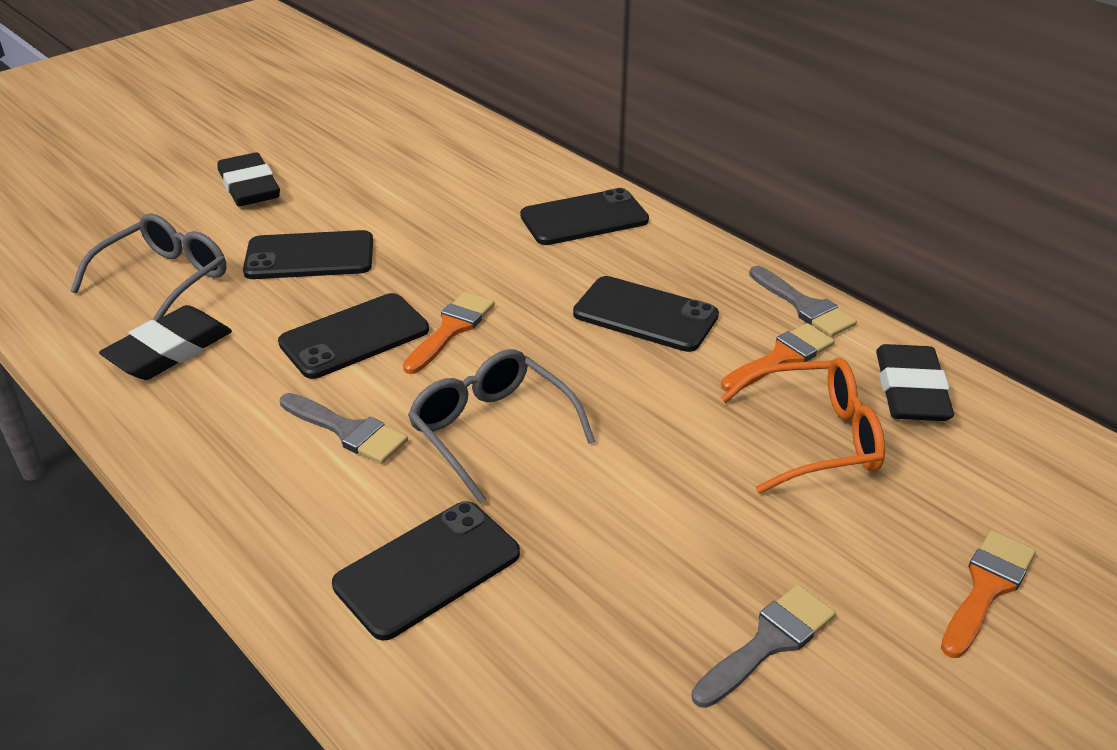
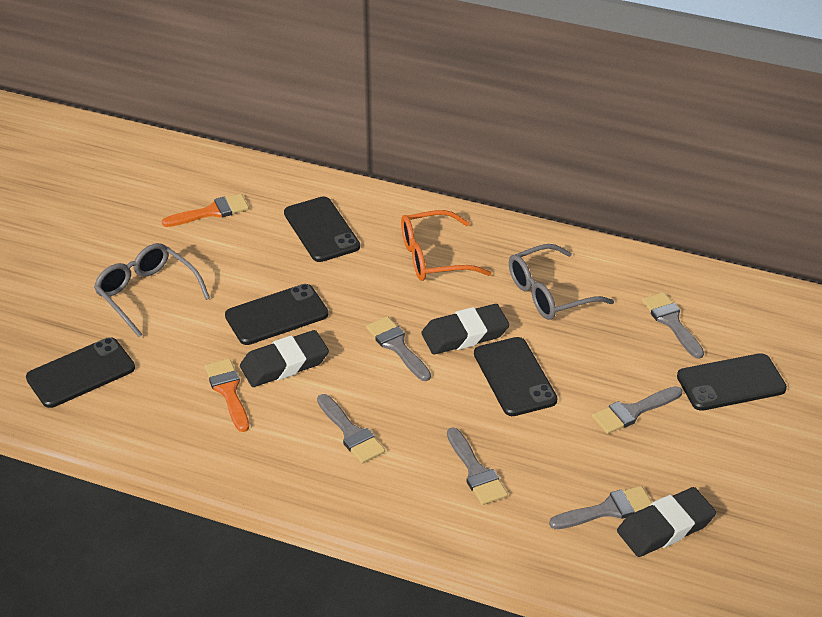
grey brush: 3 -> 6
orange brush: 3 -> 2

